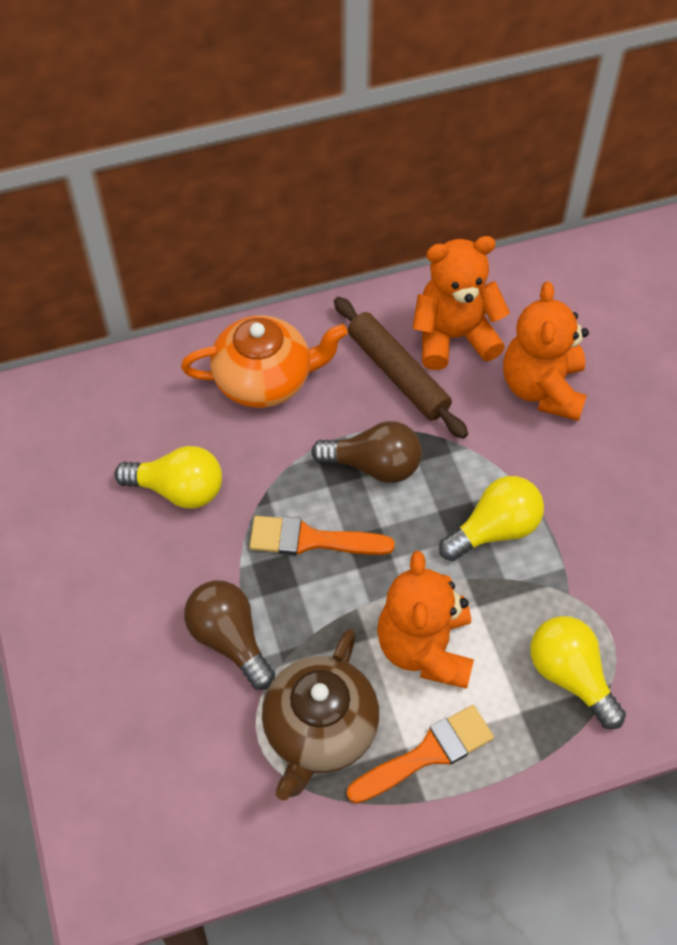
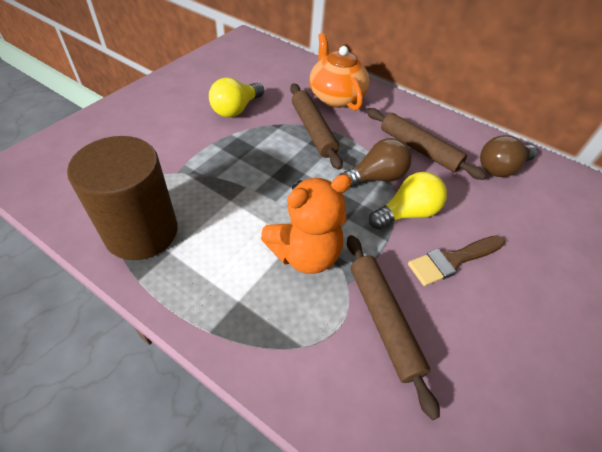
brown brush: 0 -> 1
brown cylinder: 0 -> 1
brown rolling pin: 1 -> 3
brown teapot: 1 -> 0
orange brush: 2 -> 0
orange teddy bear: 3 -> 1
yellow light bulb: 3 -> 2

